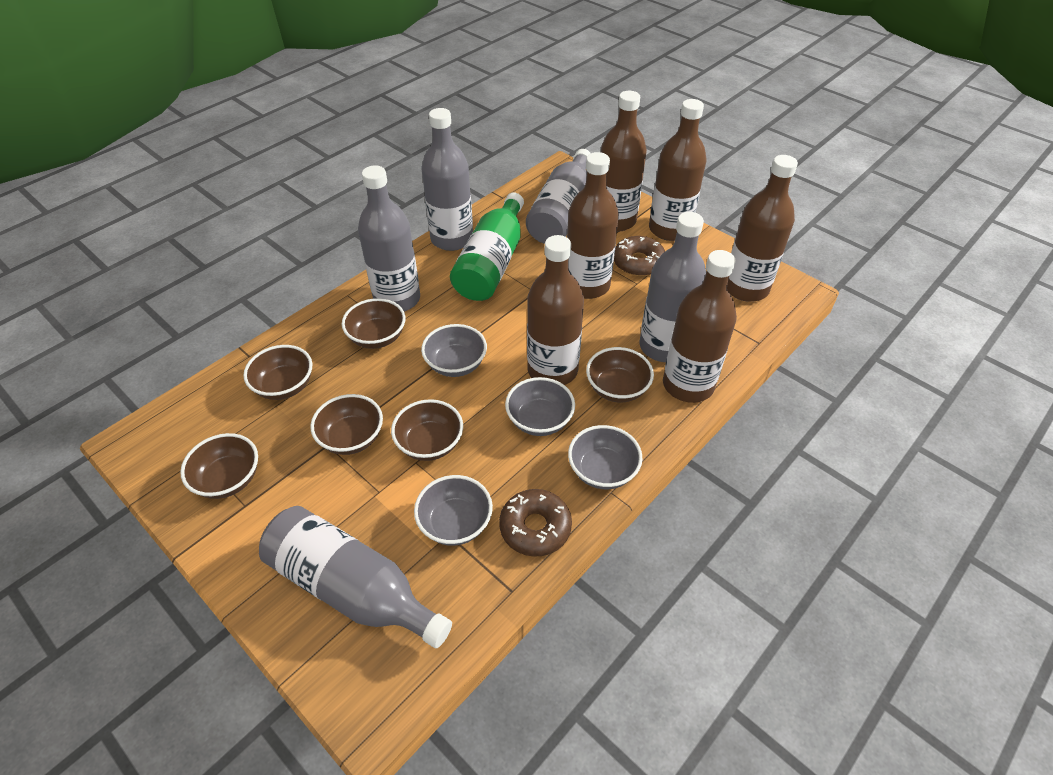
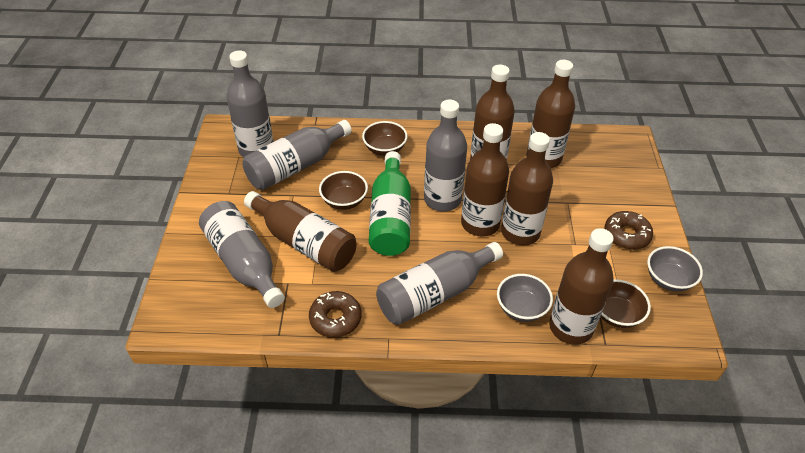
brown bowl: 6 -> 3
grey bowl: 4 -> 2

